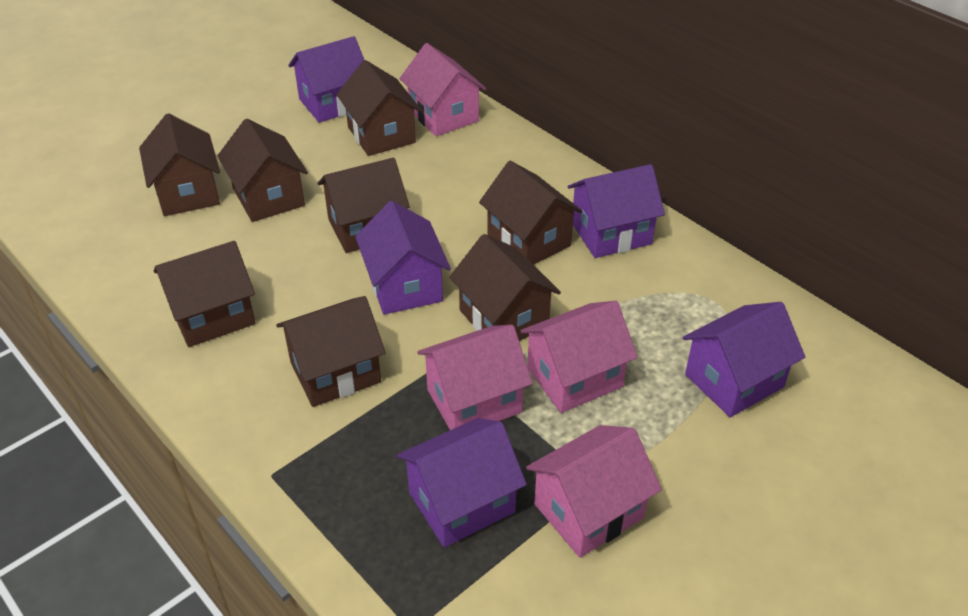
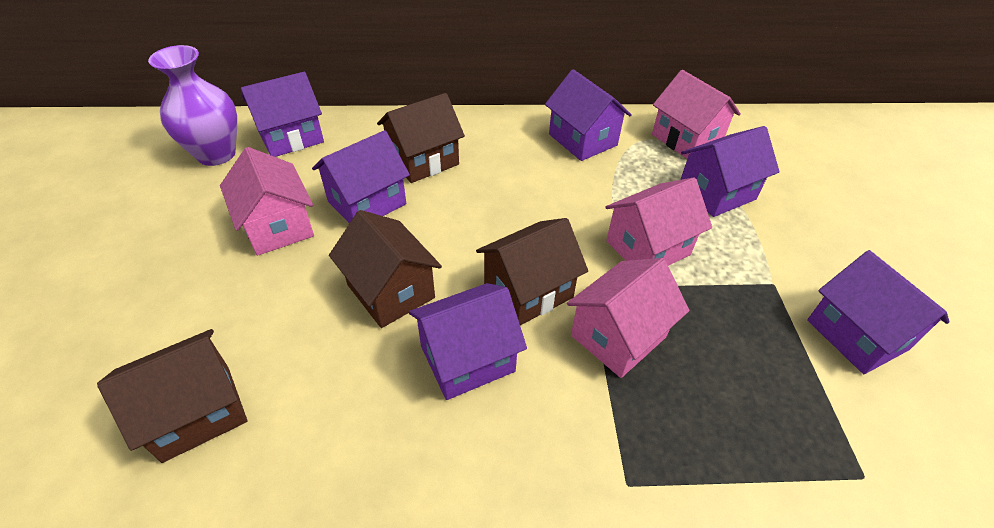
brown house: 8 -> 4
purple house: 5 -> 6
purple vase: 0 -> 1

